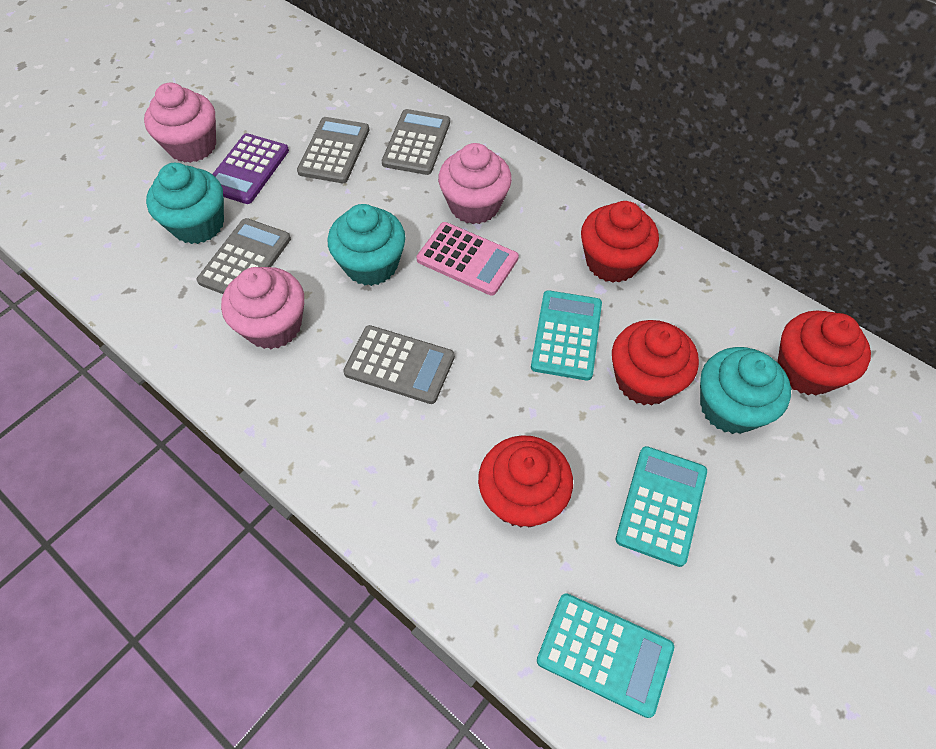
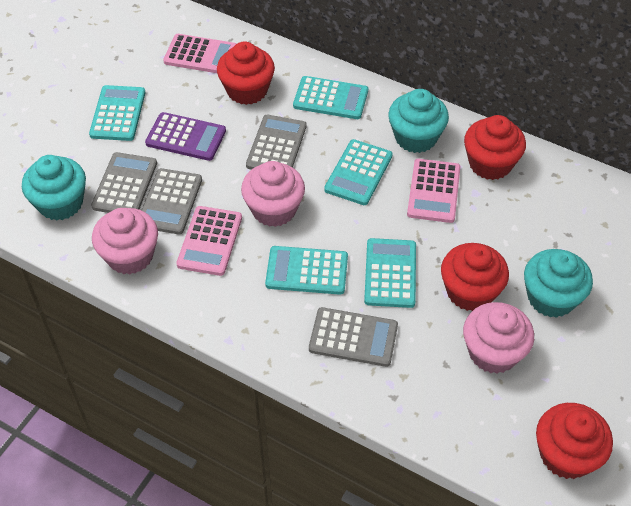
pink calculator: 1 -> 3
turquoise calculator: 3 -> 5

